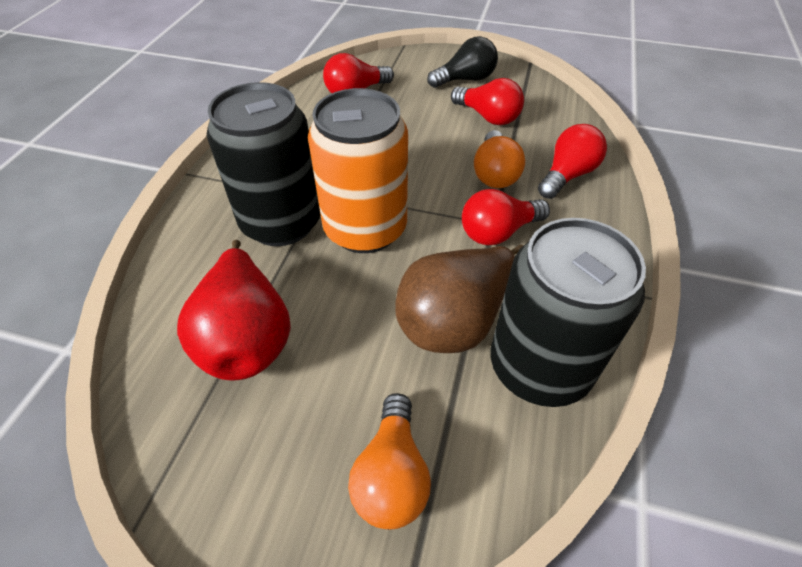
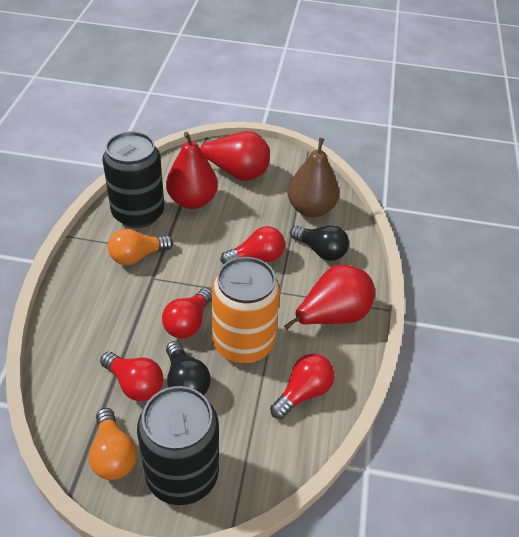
black light bulb: 1 -> 2
red pear: 1 -> 3

